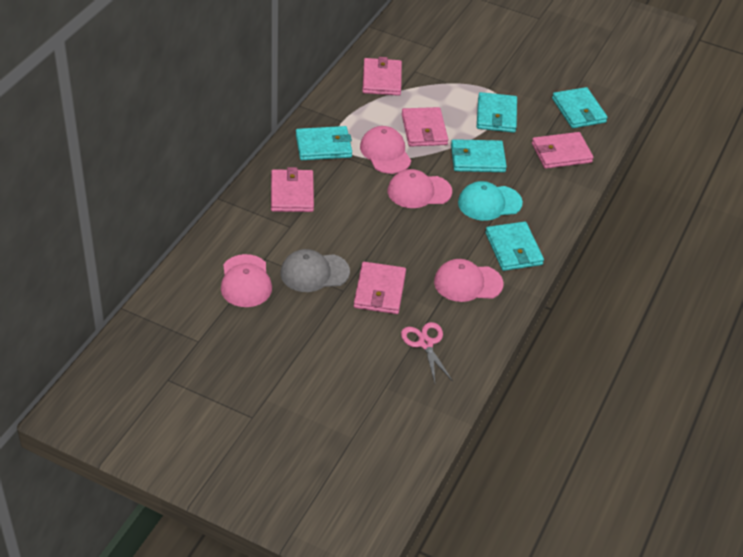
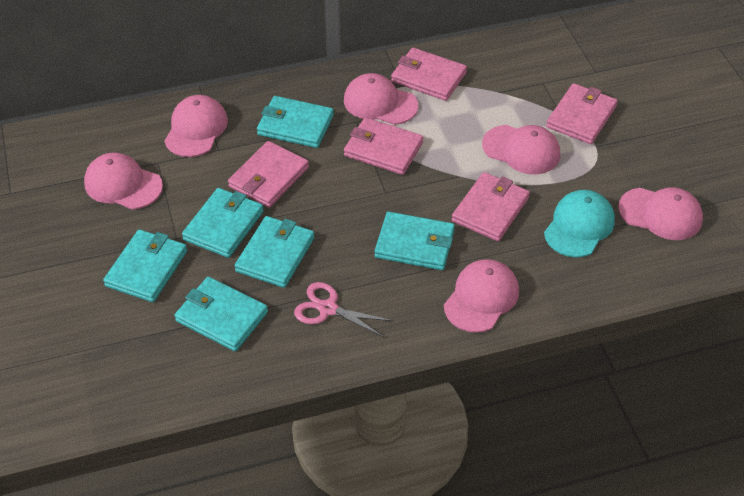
grey cap: 1 -> 0
pink cap: 4 -> 6
turquoise wallet: 5 -> 6

